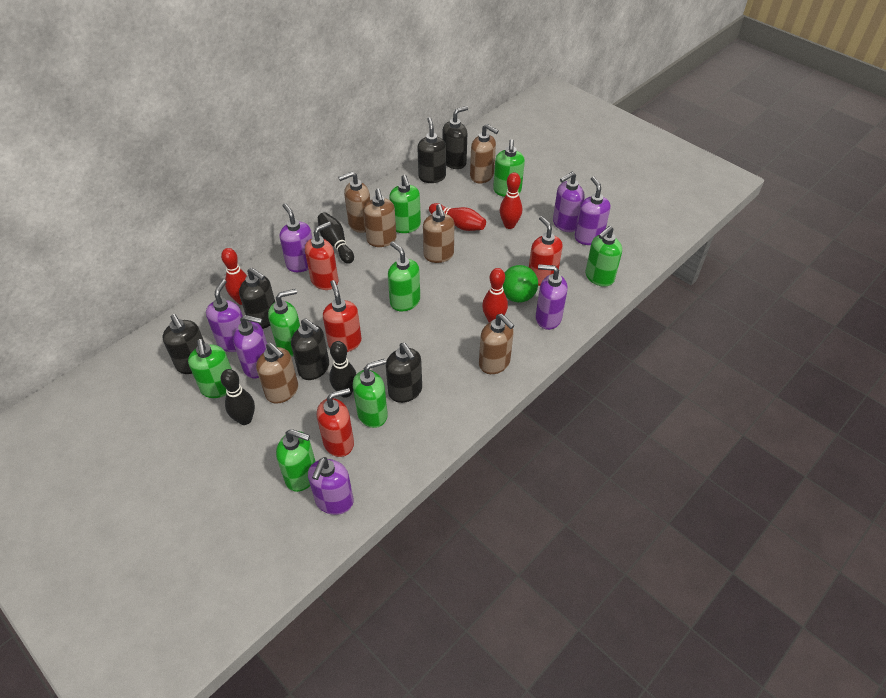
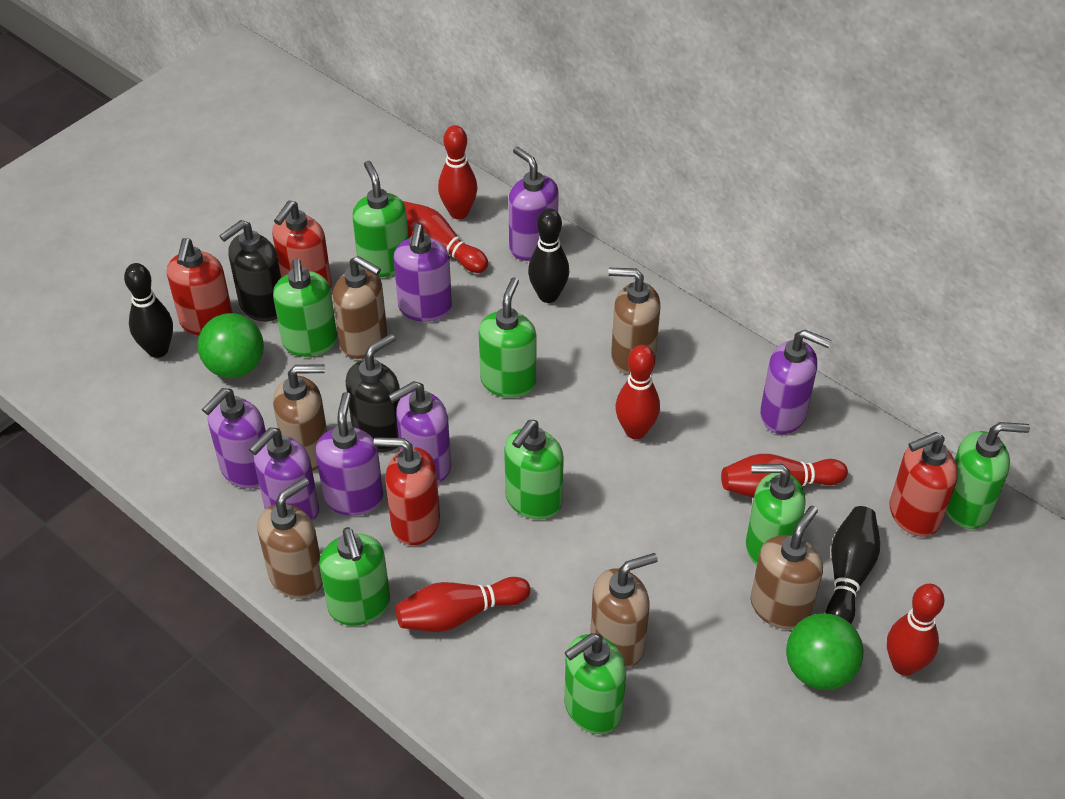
black soap dispenser: 6 -> 2
green ball: 1 -> 2
red bowling pin: 4 -> 6

